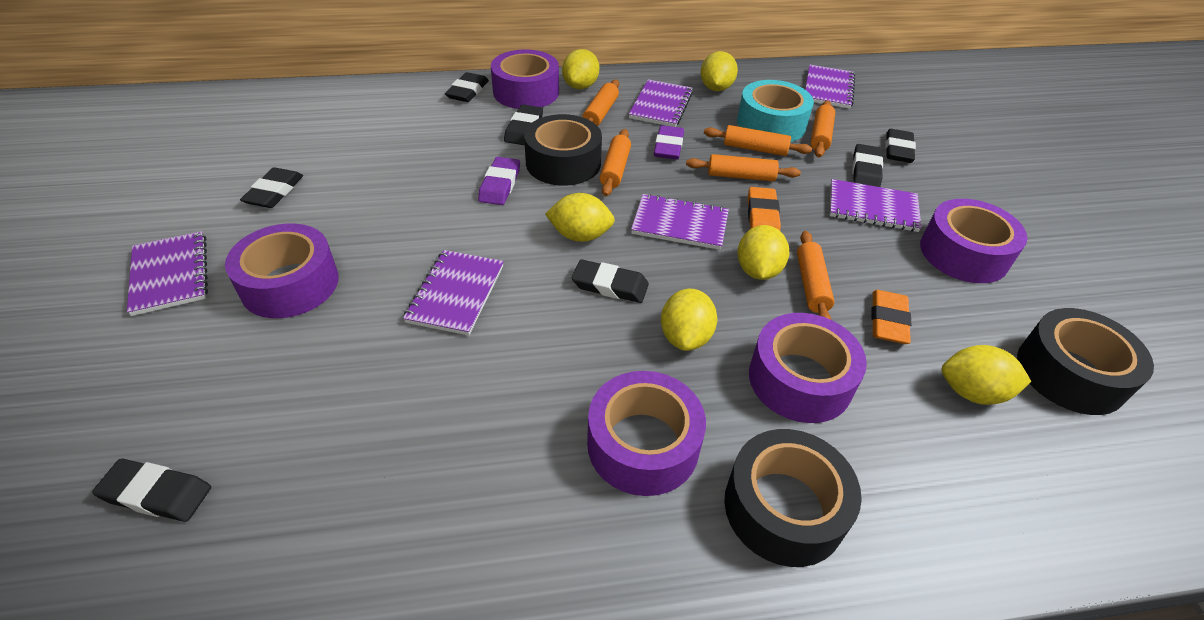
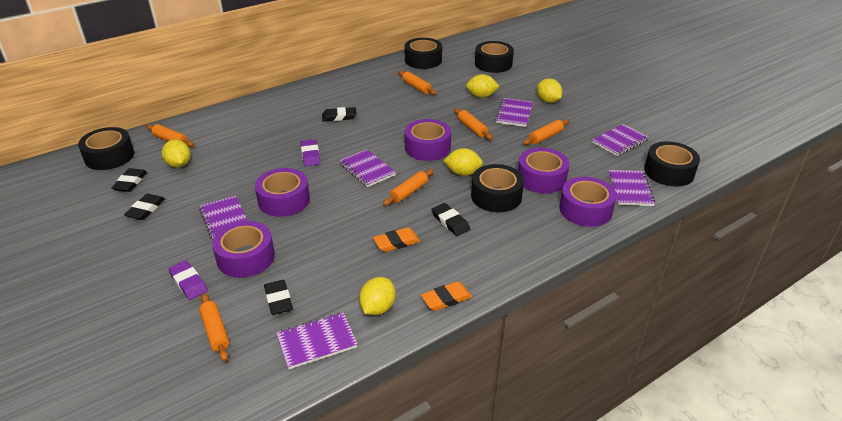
black eraser: 7 -> 5
black tape: 3 -> 5
turquoise tape: 1 -> 0
yellow lemon: 6 -> 5

